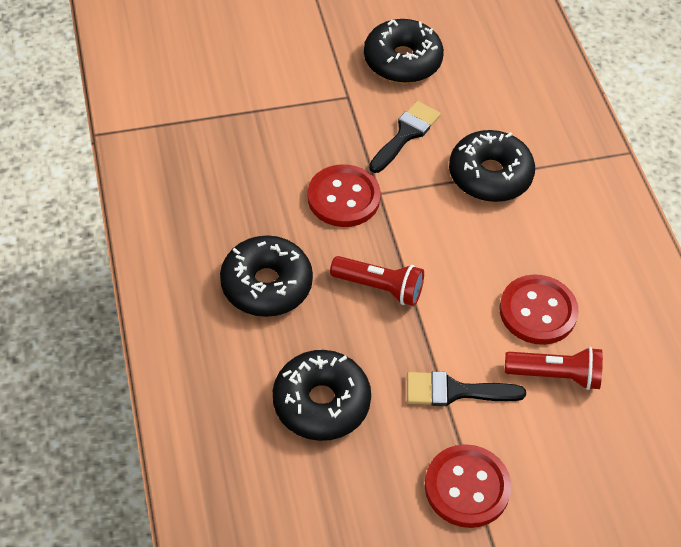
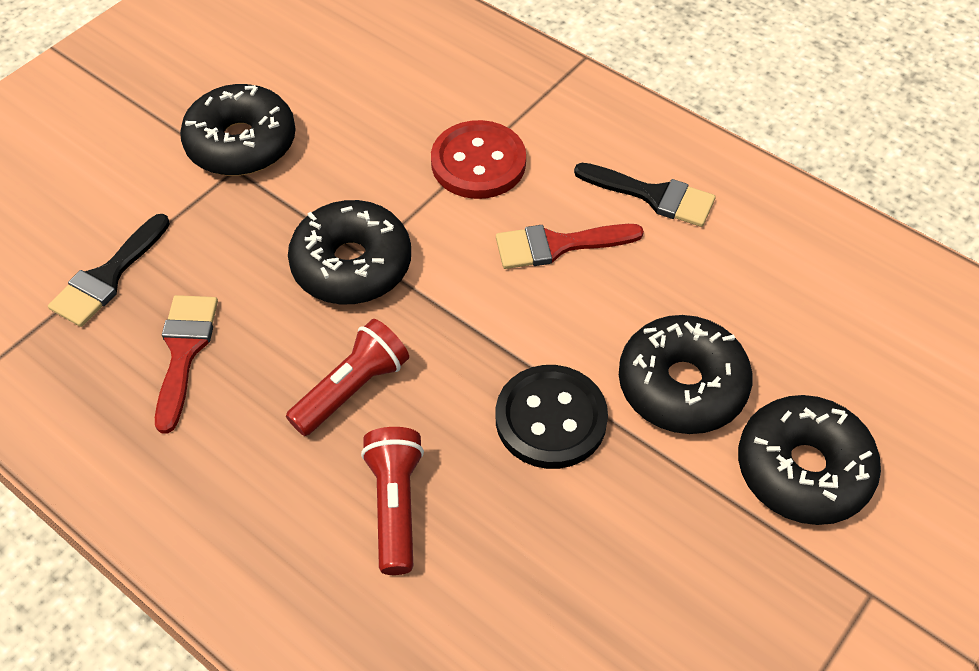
black button: 0 -> 1
red brush: 0 -> 2
red button: 3 -> 1

